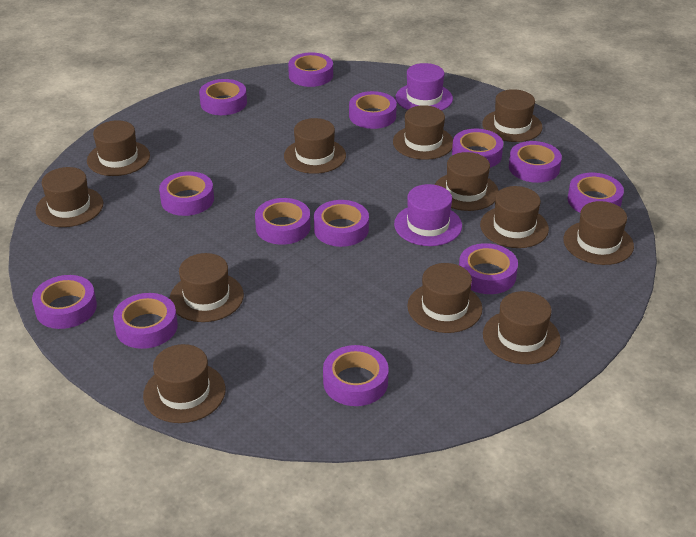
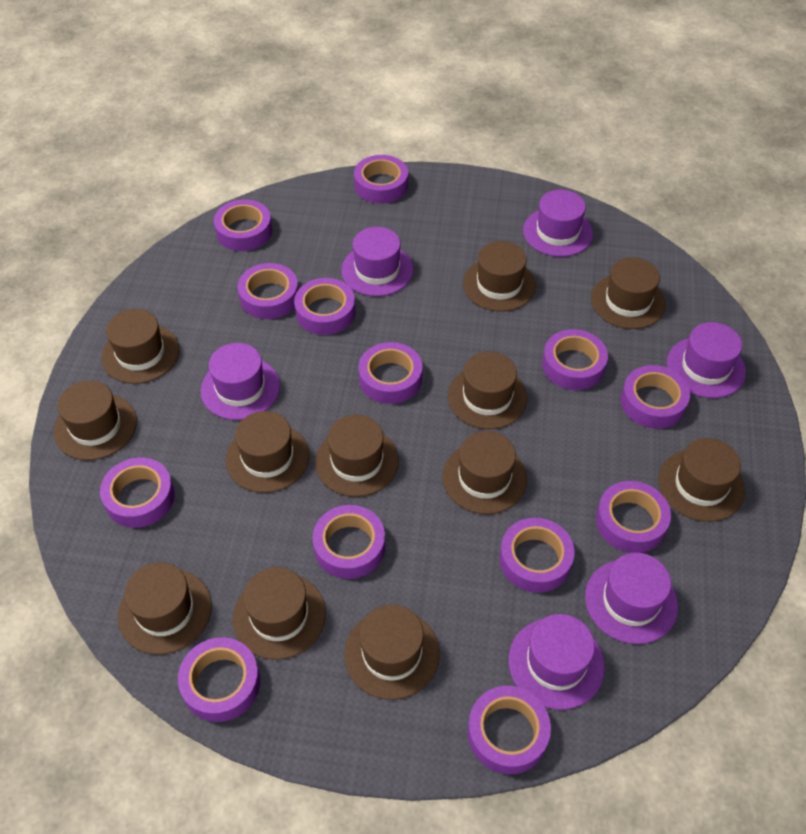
purple hat: 2 -> 6

